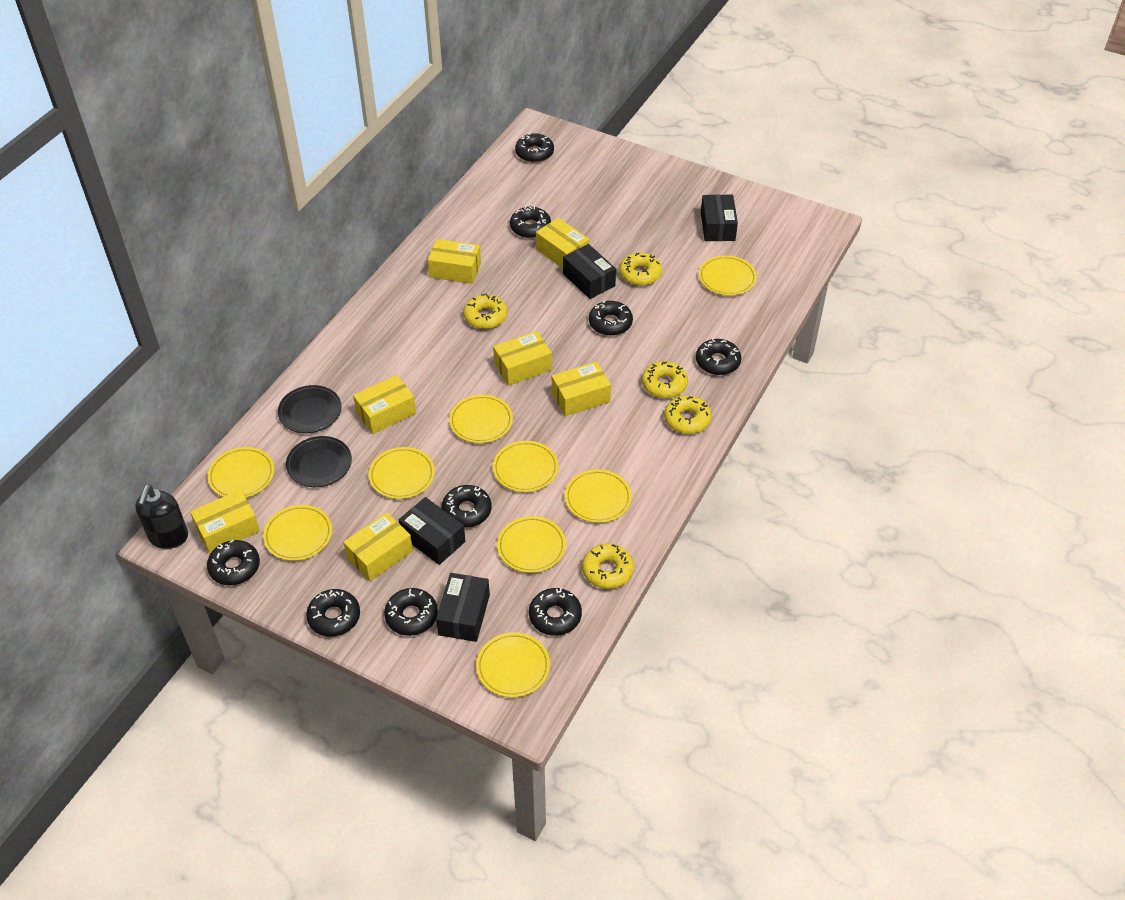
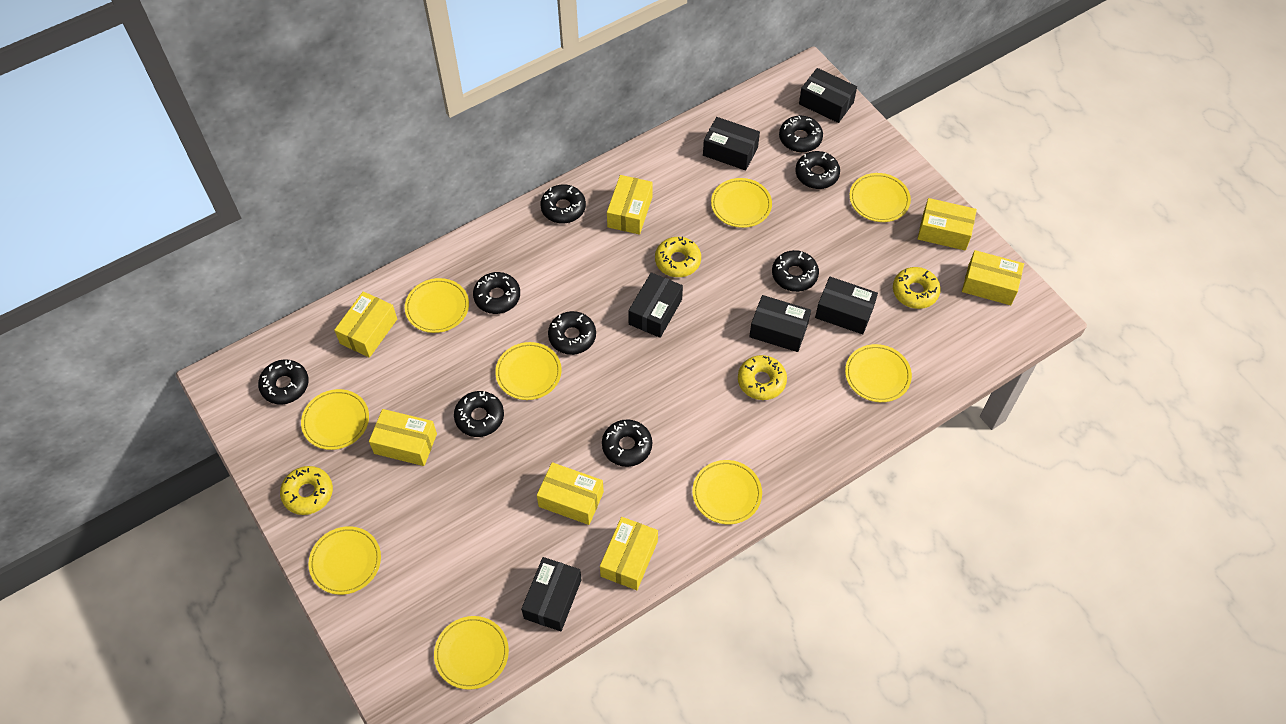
black box: 4 -> 6
black plate: 2 -> 0
black soap dispenser: 1 -> 0
yellow donut: 5 -> 4

